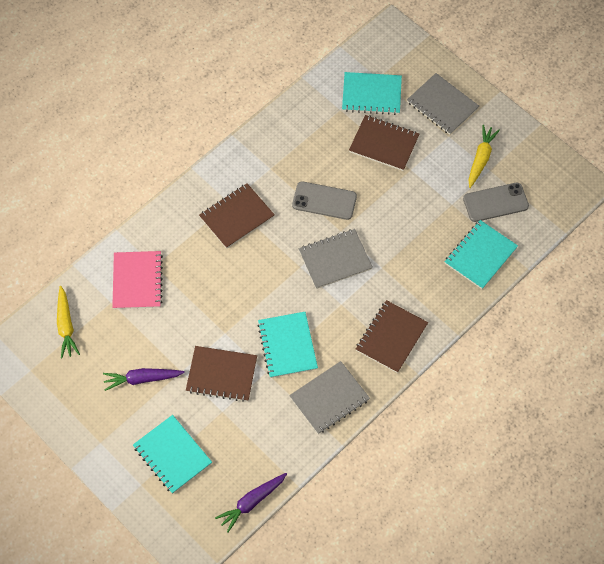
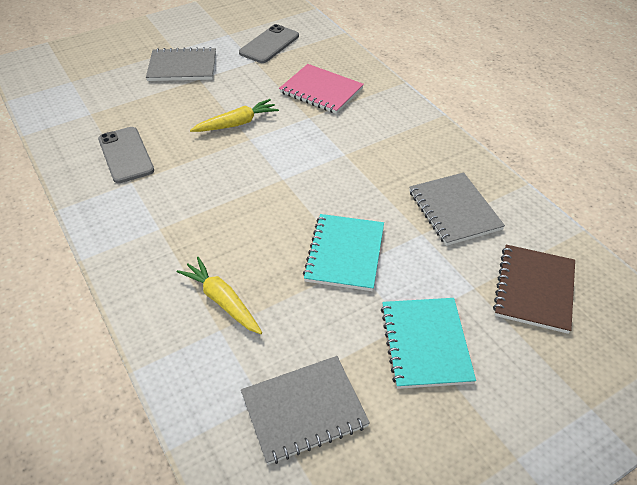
brown notebook: 4 -> 1
purple carrot: 2 -> 0
turquoise notebook: 4 -> 2

